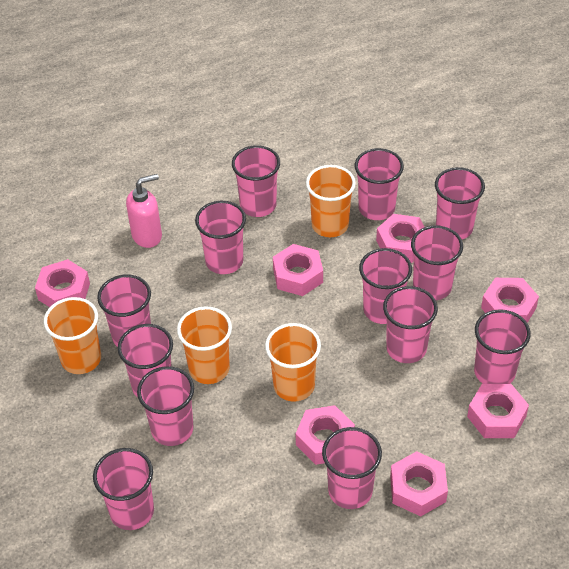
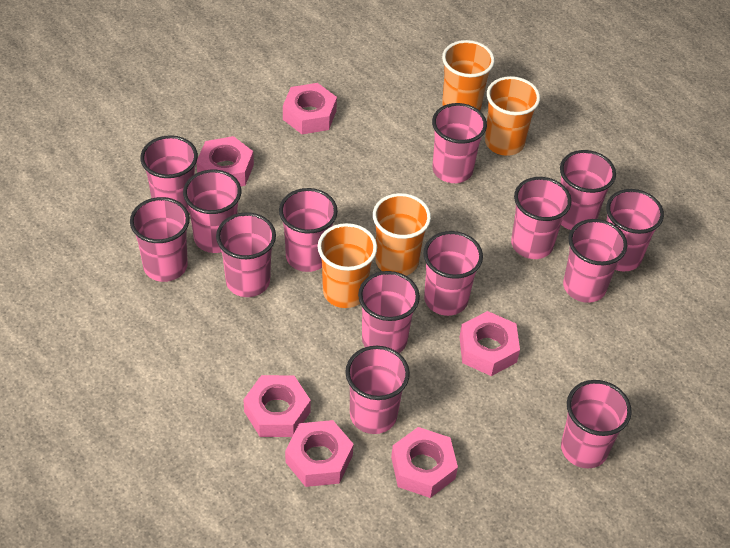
pink cup: 13 -> 14
pink nut: 7 -> 6
pink soap dispenser: 1 -> 0

